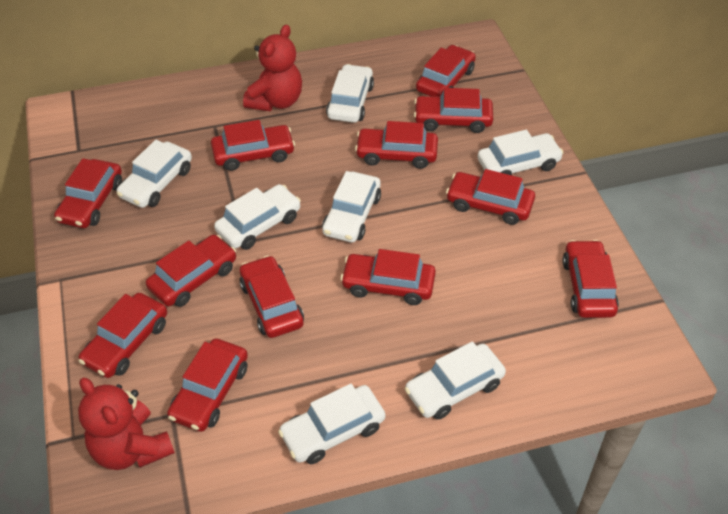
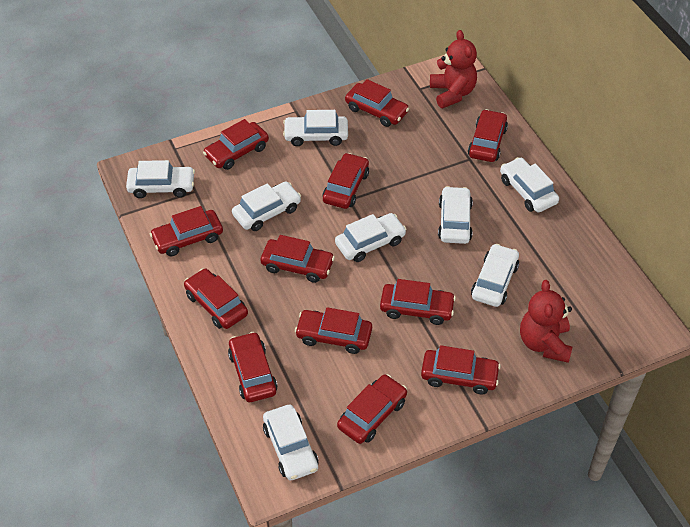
white car: 7 -> 8

